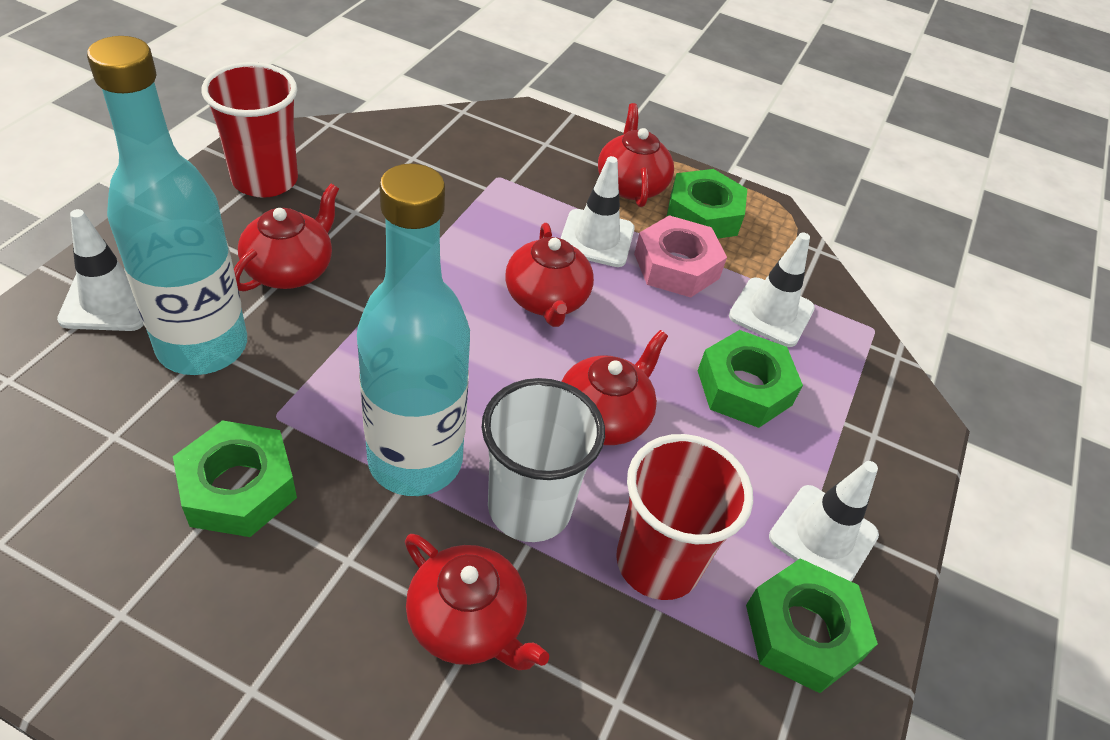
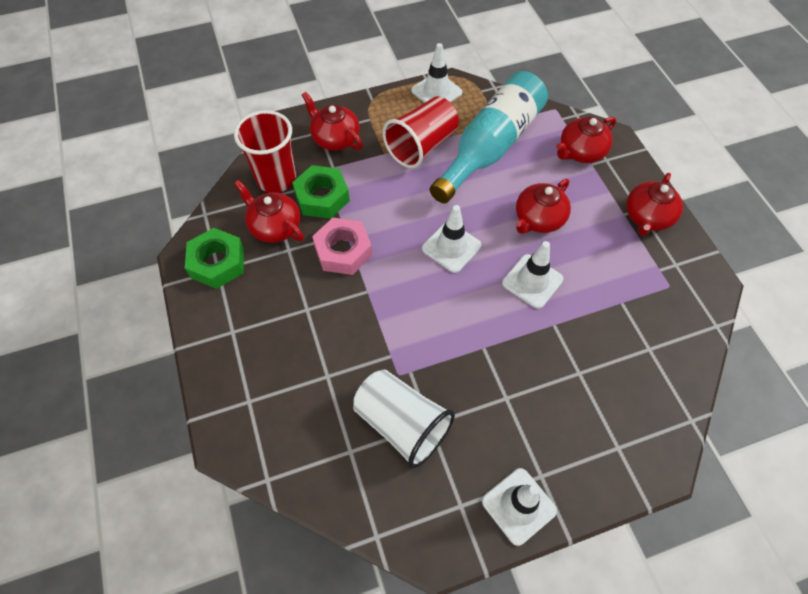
green nut: 4 -> 2
turquoise bottle: 2 -> 1

